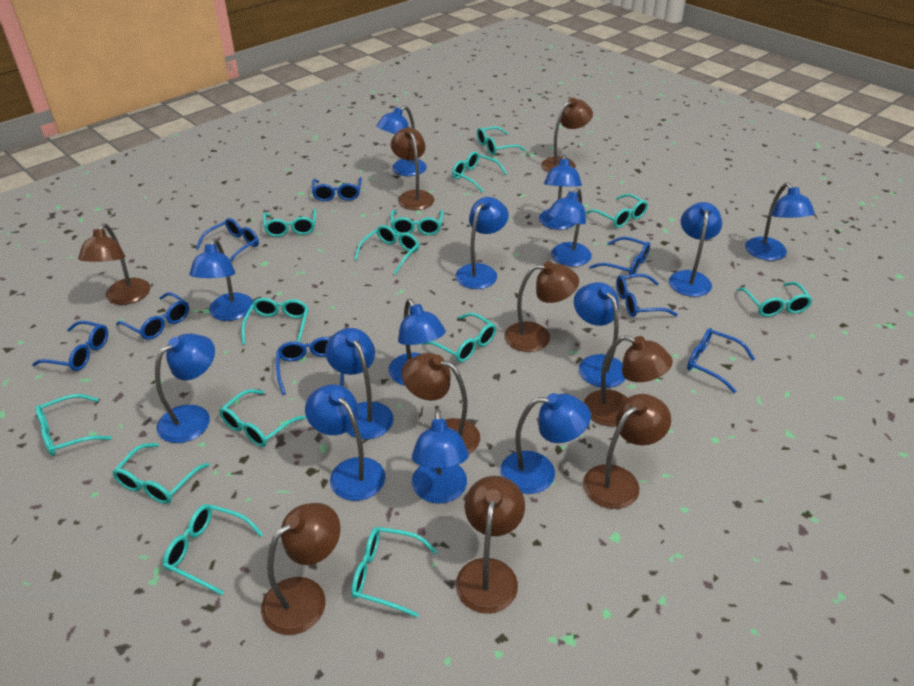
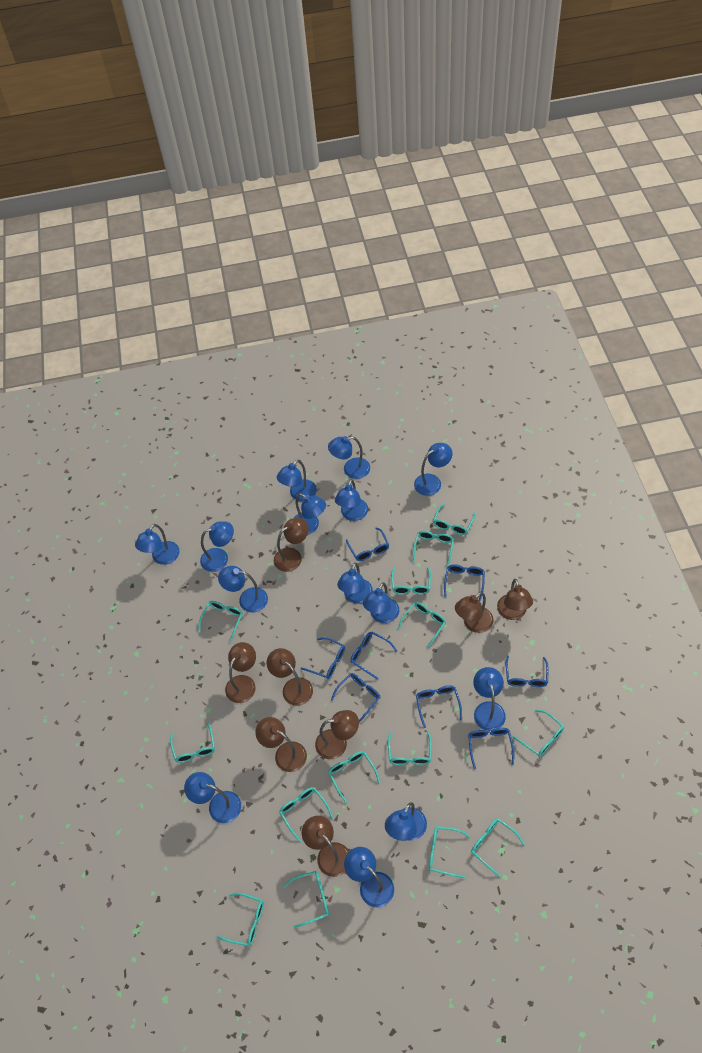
brown lamp: 9 -> 8

